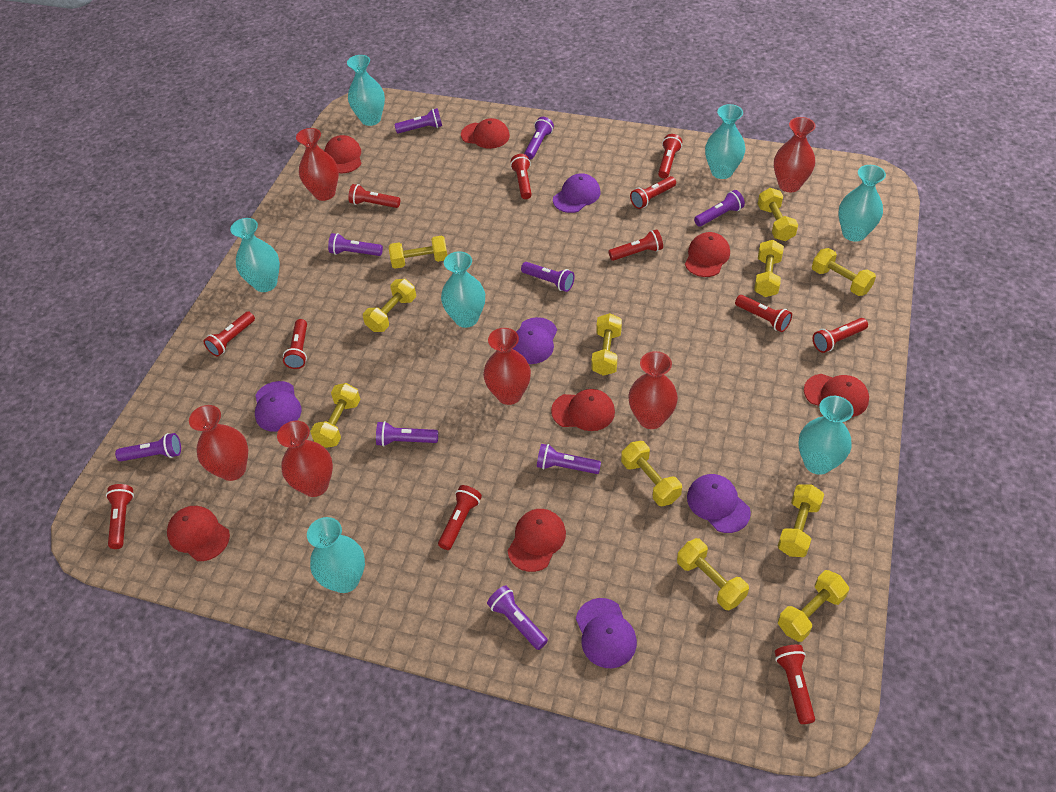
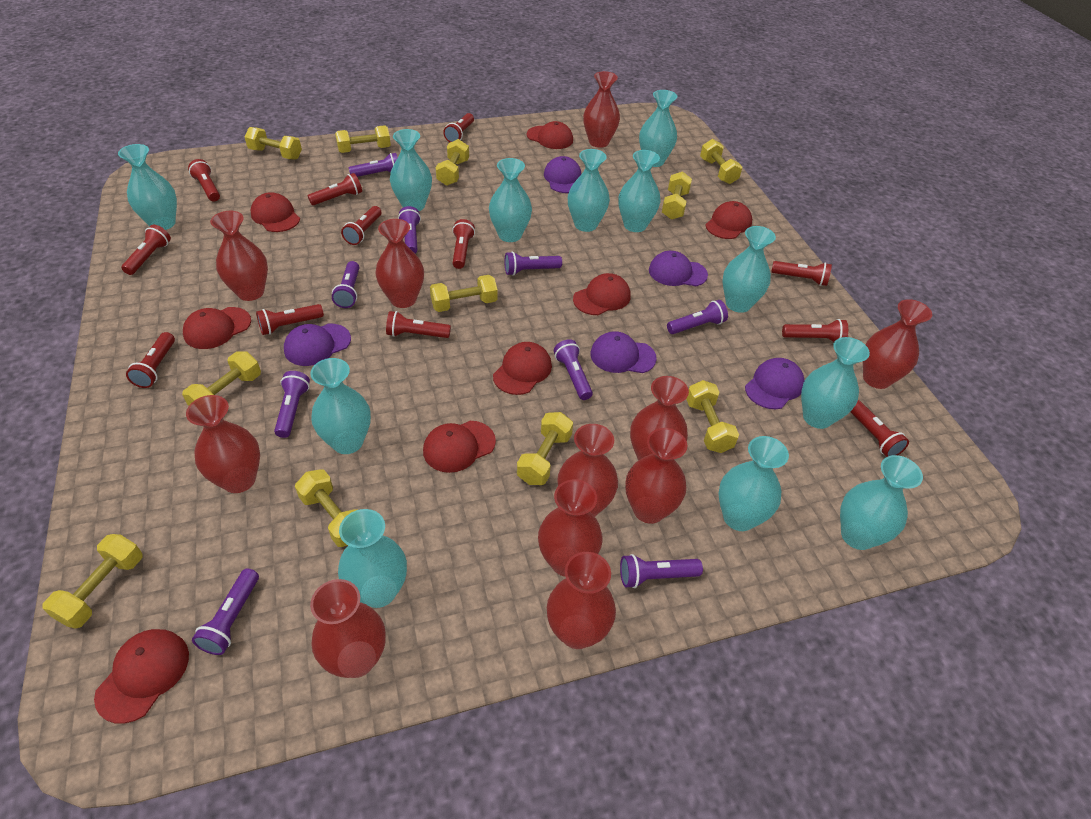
red cap: 7 -> 8
red vase: 6 -> 11
turquoise vase: 7 -> 12

